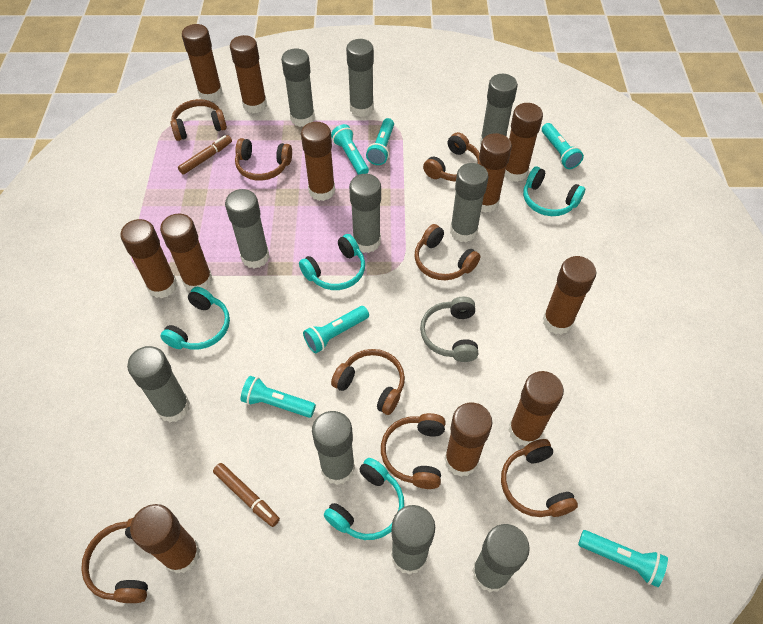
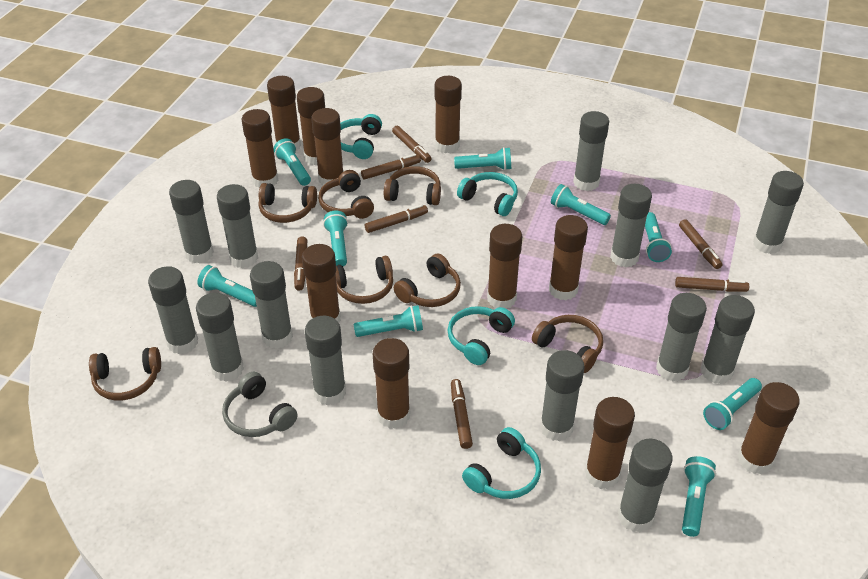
brown headphones: 8 -> 7
brown marker: 2 -> 7
grey glue stick: 10 -> 13
turquoise flashlight: 6 -> 9

